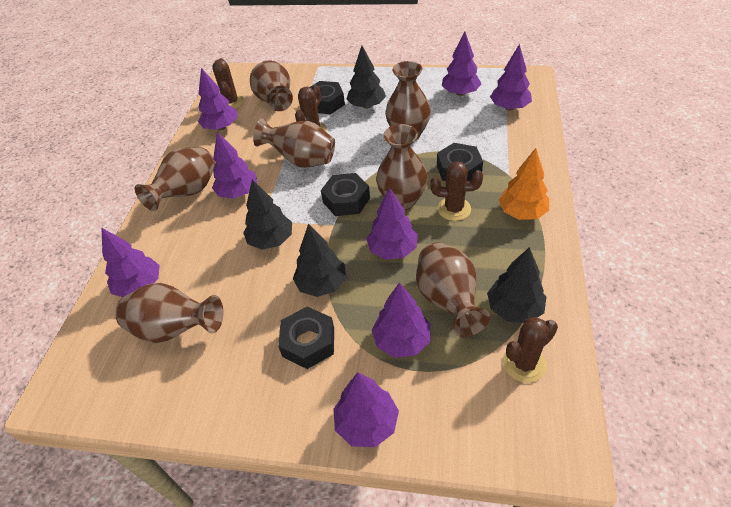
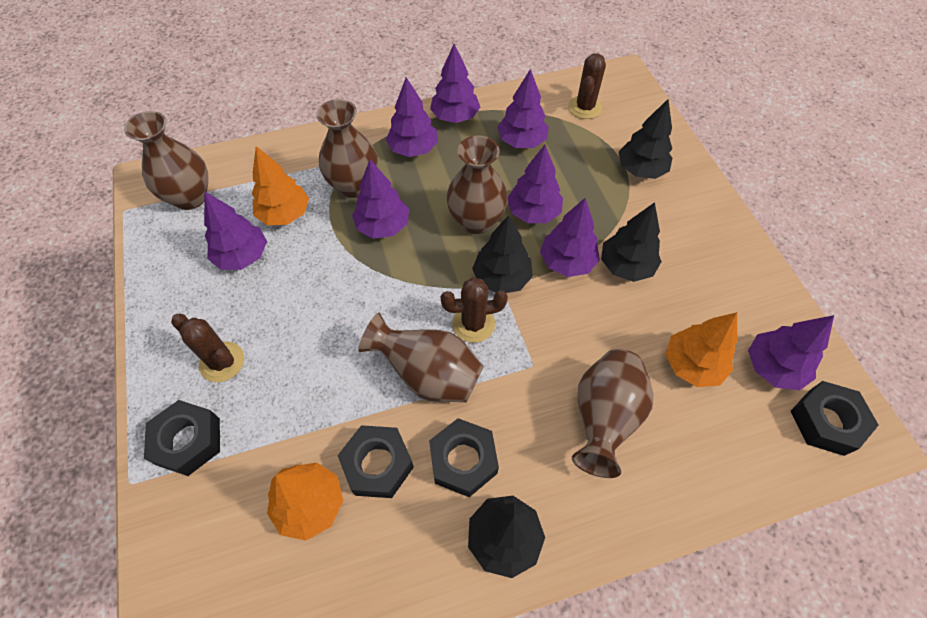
brown cactus: 4 -> 3
brown vase: 7 -> 5
orange tree: 1 -> 3

